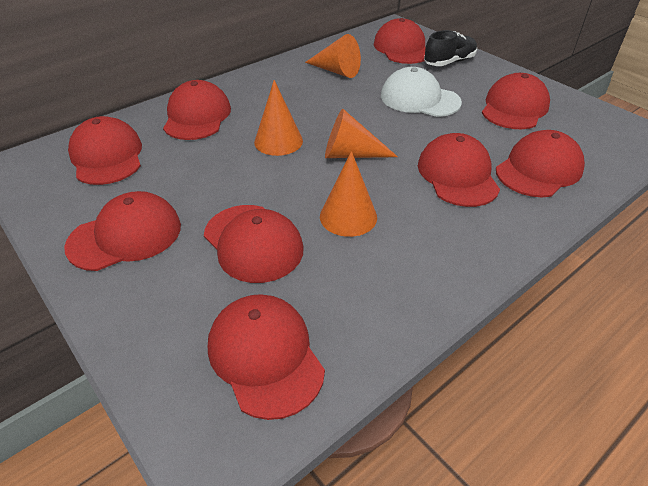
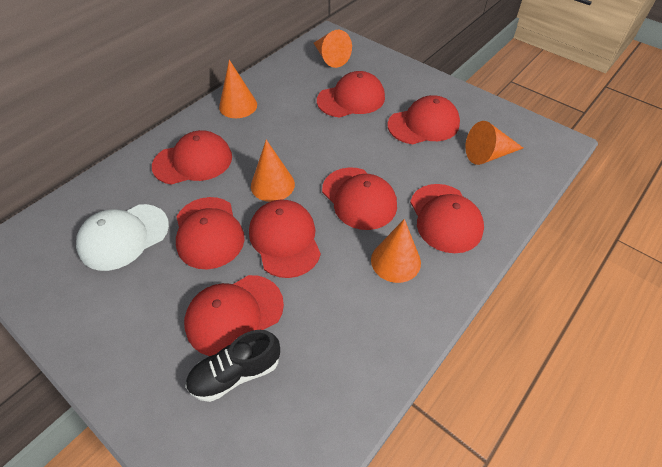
orange cone: 4 -> 5
red cap: 9 -> 8

